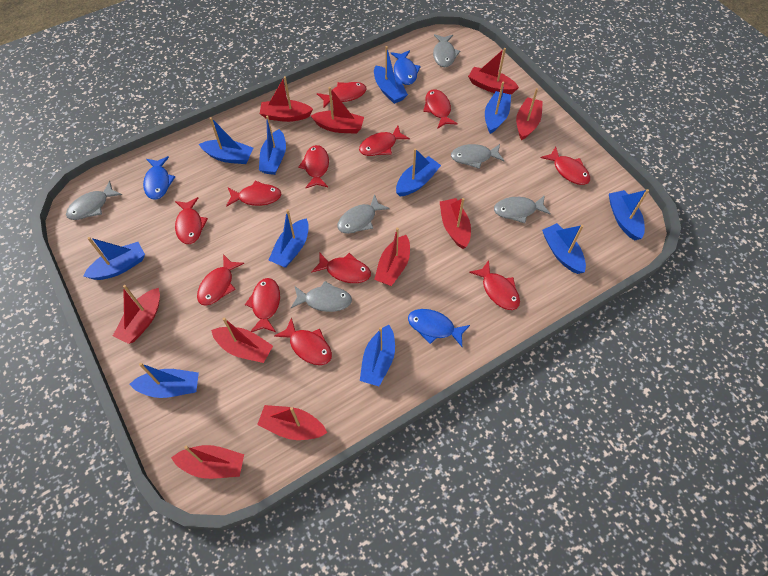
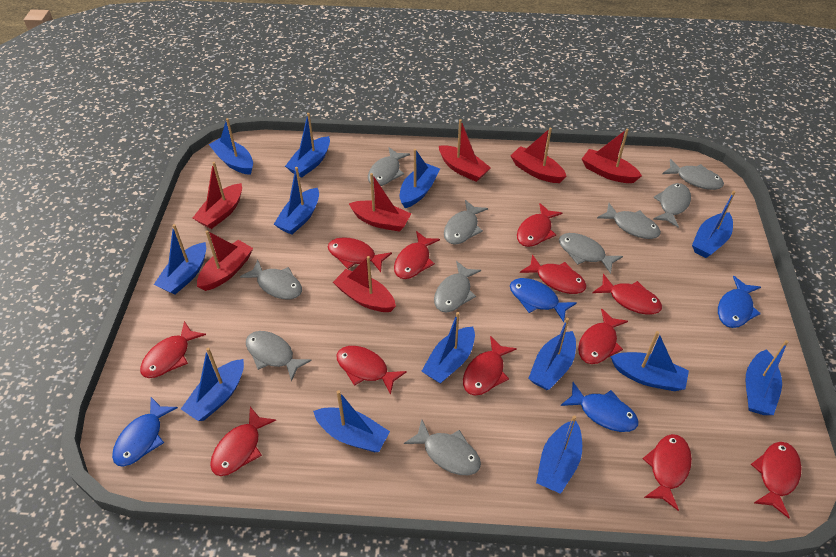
blue boat: 11 -> 13
blue fish: 3 -> 4
grey fish: 6 -> 10
red boat: 10 -> 7

